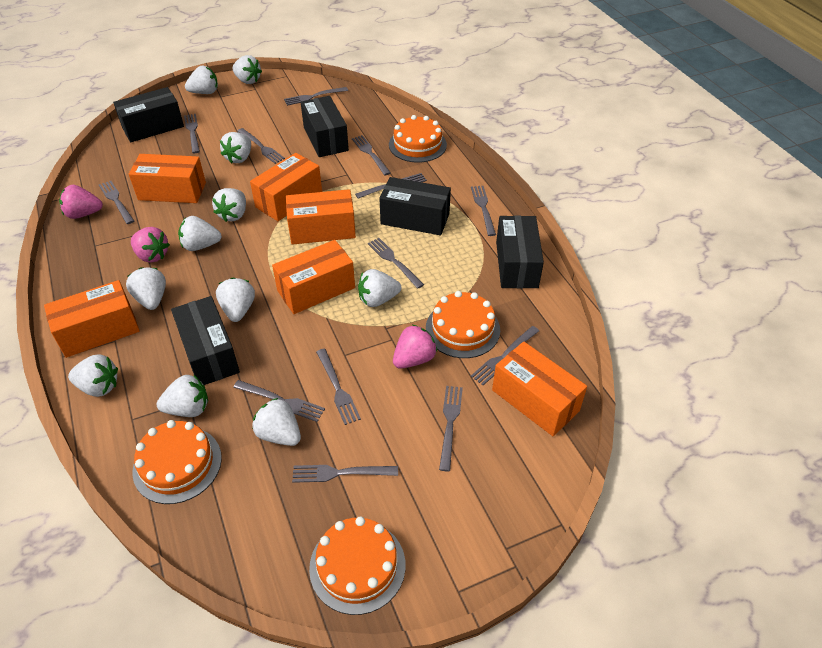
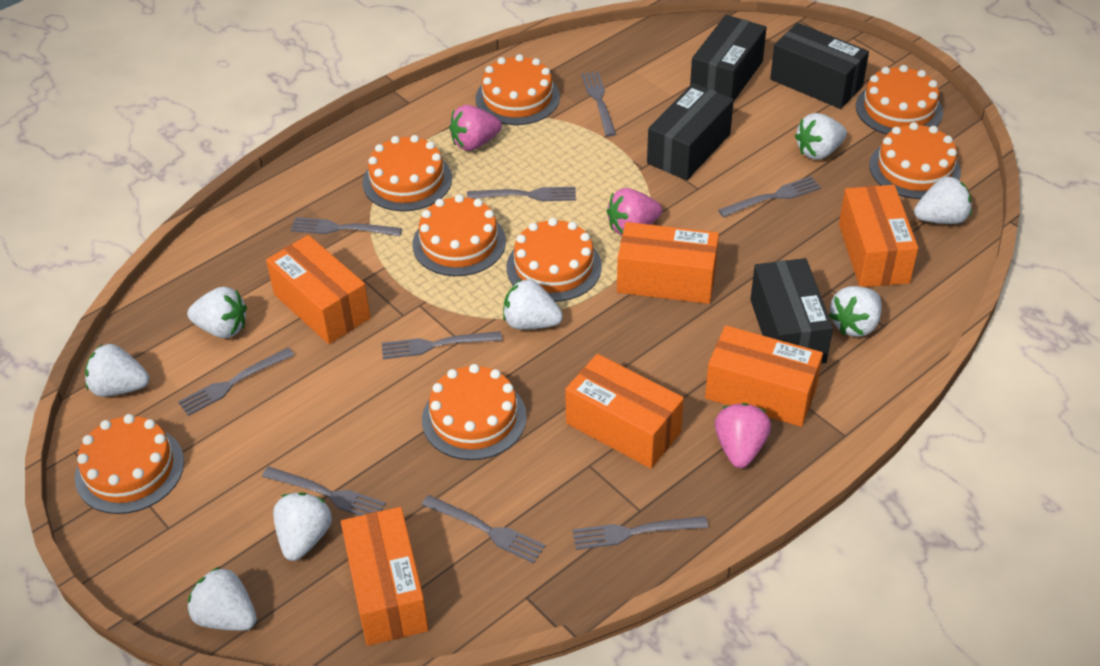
black box: 5 -> 4
grey fork: 13 -> 9
orange cake: 4 -> 8
white strawberry: 11 -> 8

